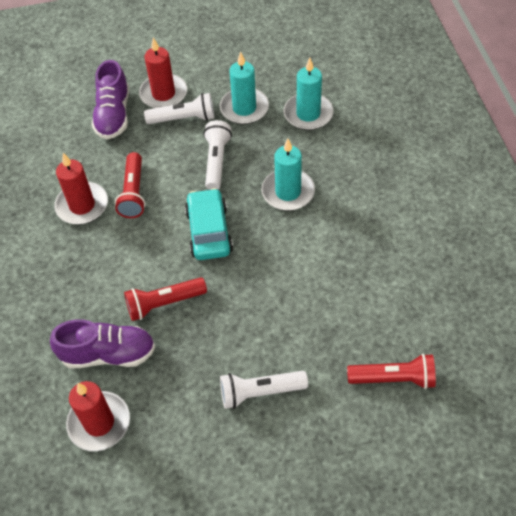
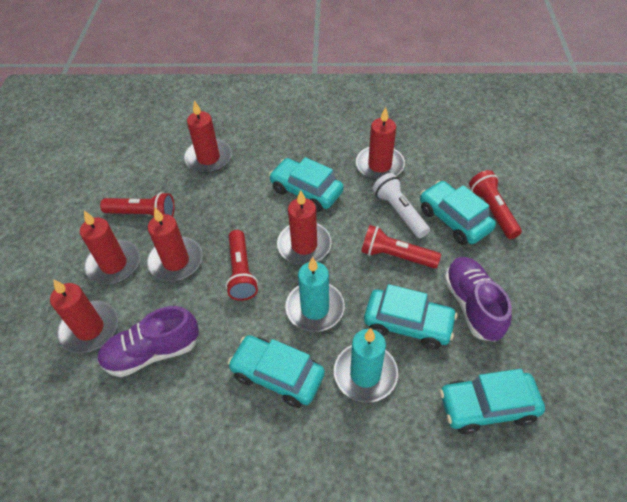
red candle: 3 -> 6
red flashlight: 3 -> 4
turquoise candle: 3 -> 2
turquoise car: 1 -> 5
white flashlight: 3 -> 1

